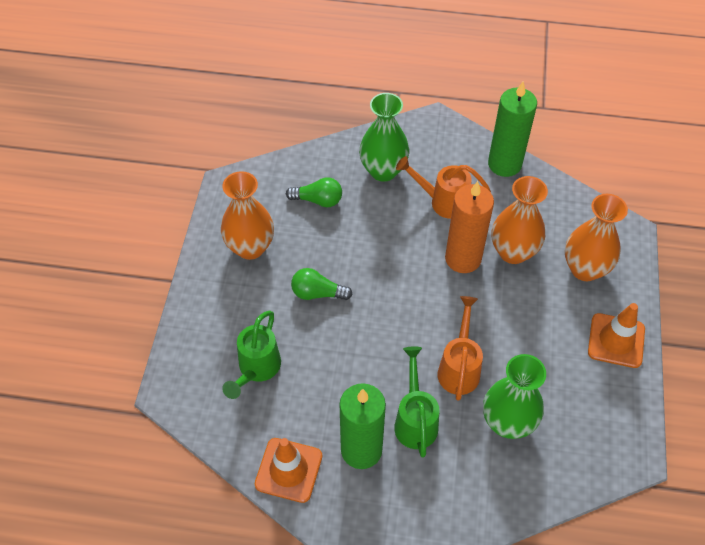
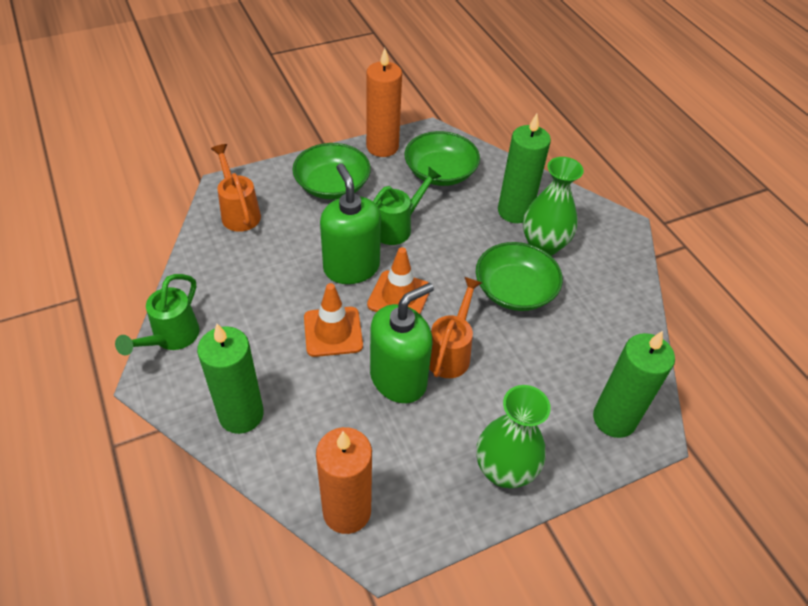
green bowl: 0 -> 3
green candle: 2 -> 3
green light bulb: 2 -> 0
green soap dispenser: 0 -> 2
orange candle: 1 -> 2
orange vase: 3 -> 0

